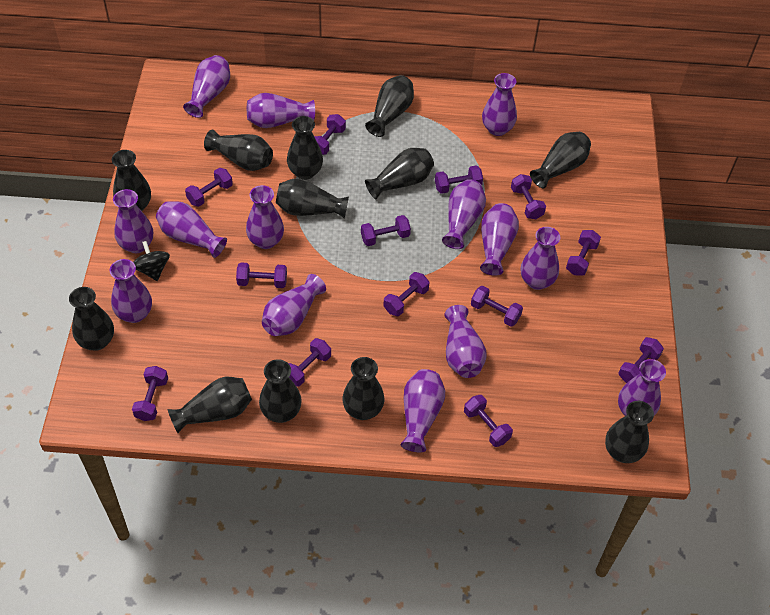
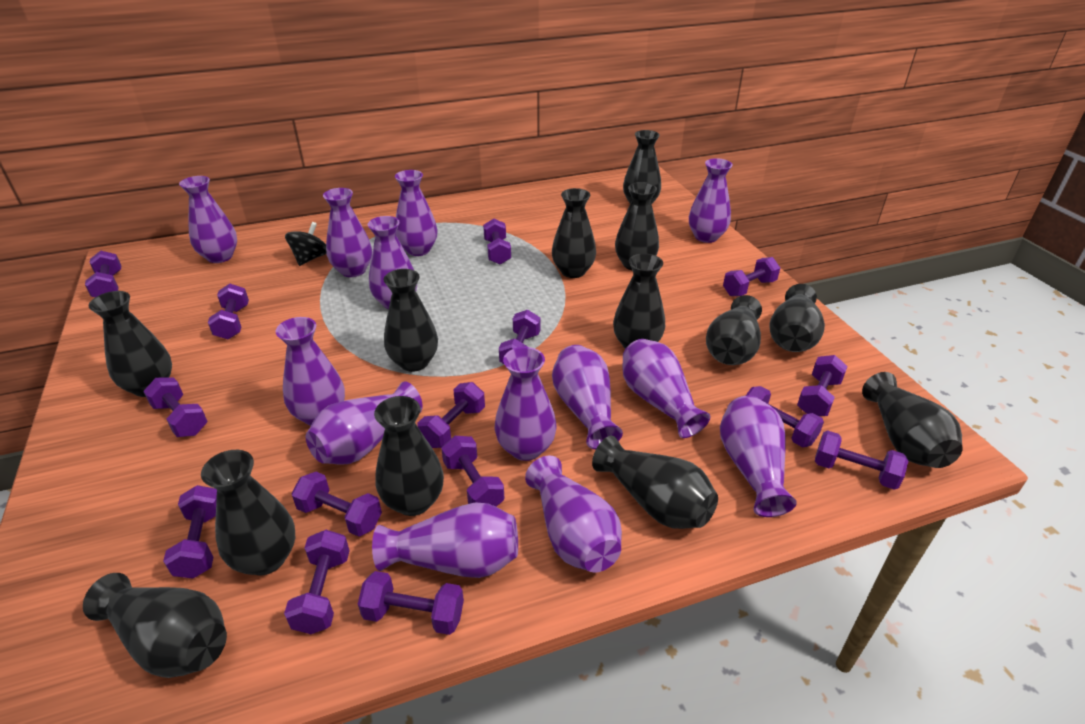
black vase: 12 -> 13
purple dumbbell: 13 -> 15
purple vase: 14 -> 13

